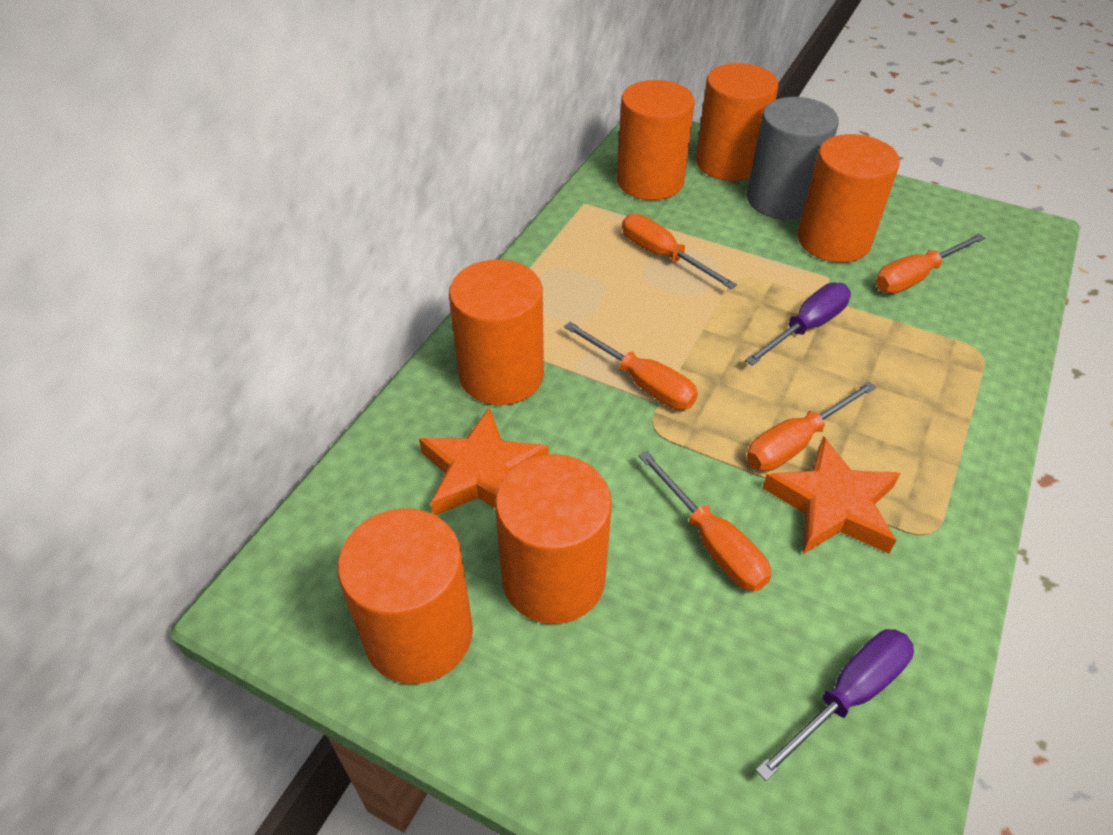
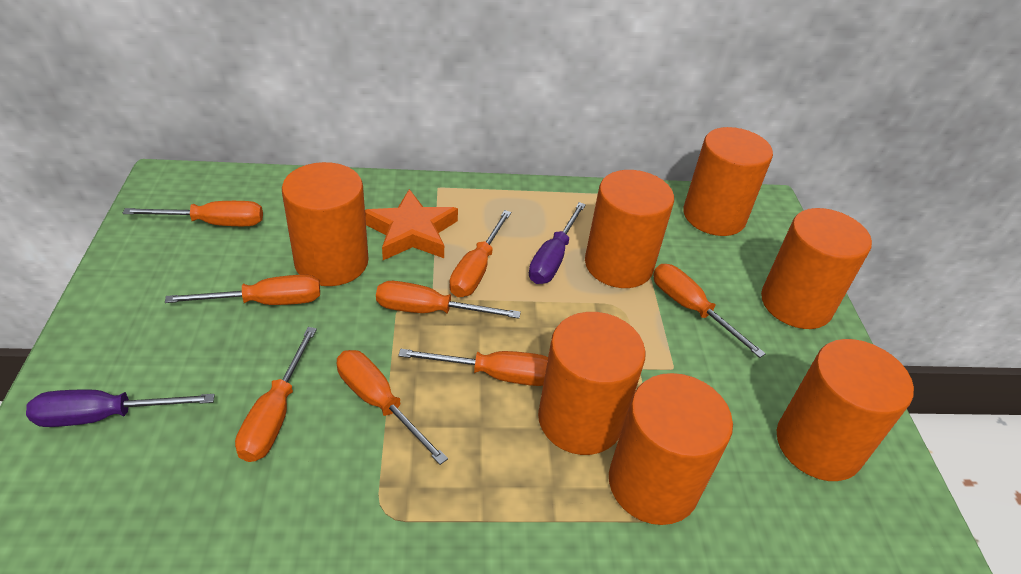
grey cylinder: 1 -> 0
orange cylinder: 6 -> 7
orange screwdriver: 5 -> 8
orange star: 2 -> 1

